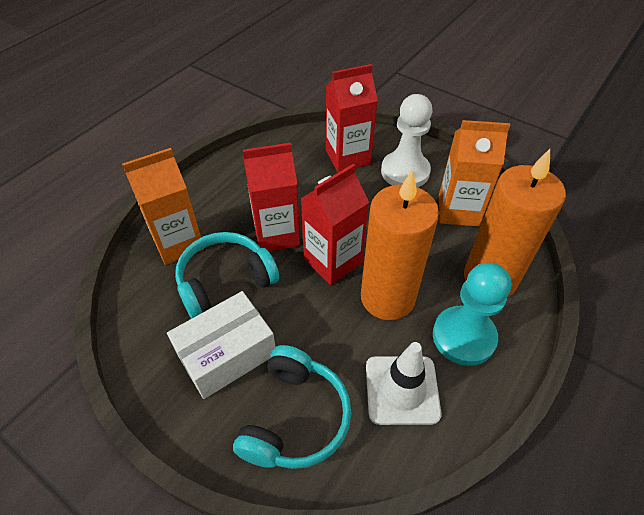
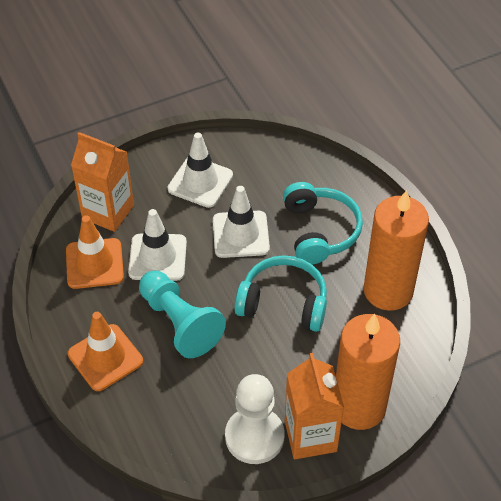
orange traffic cone: 0 -> 2
red carton: 3 -> 0
white box: 1 -> 0
white traffic cone: 1 -> 3

